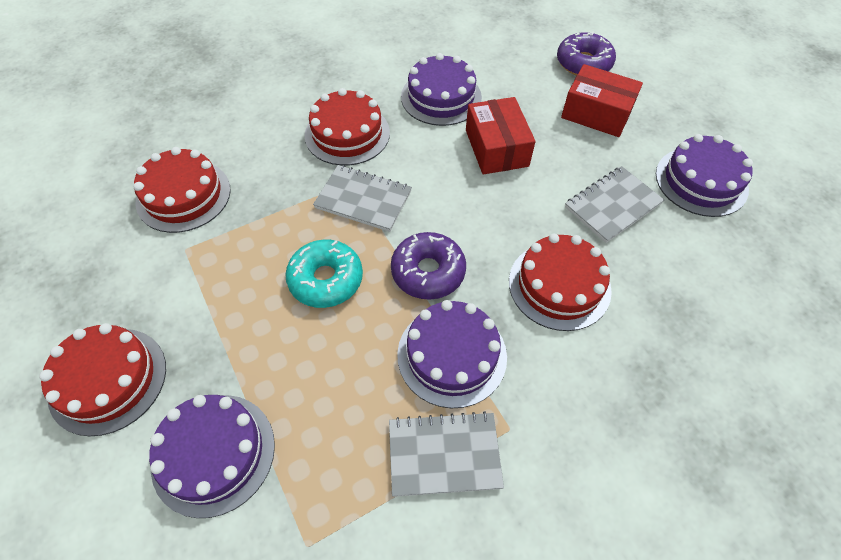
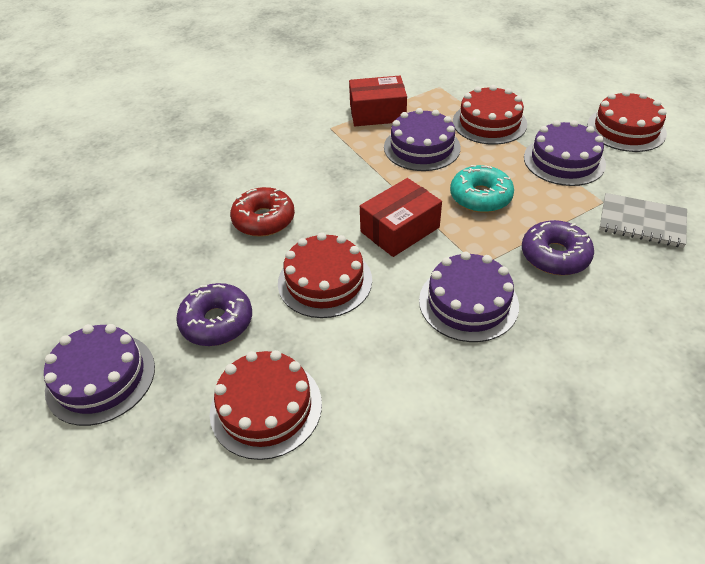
grey notebook: 3 -> 1
red donut: 0 -> 1

